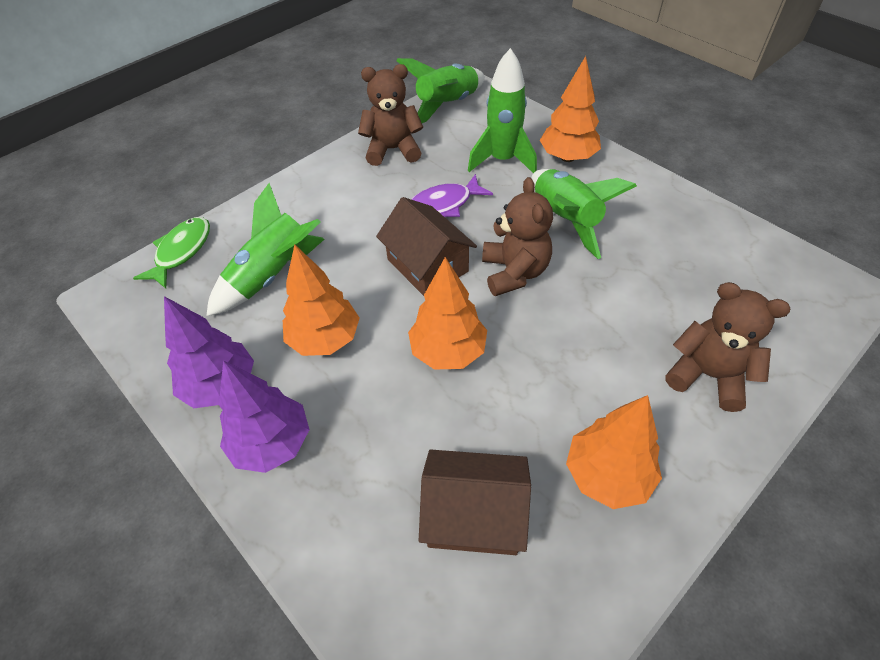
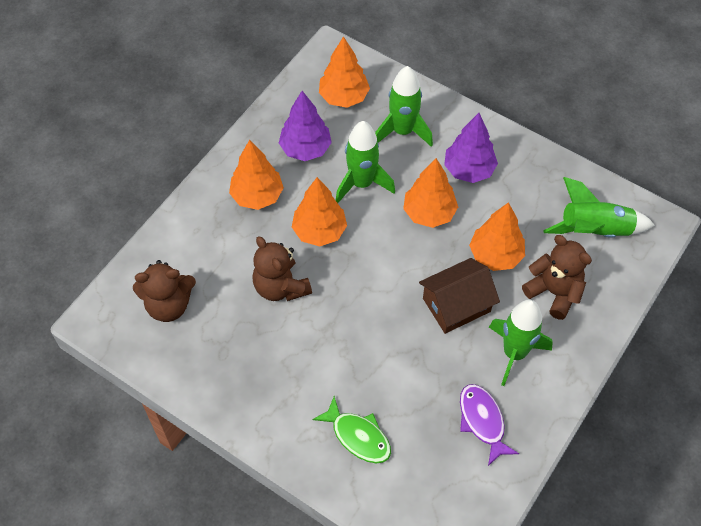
brown house: 2 -> 1
orange tree: 4 -> 5

